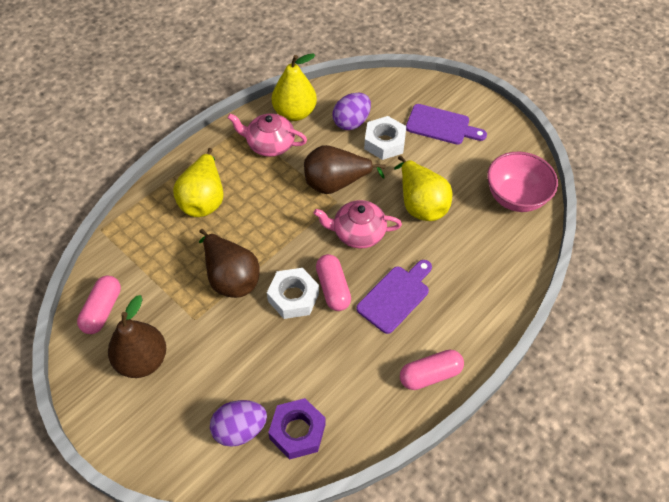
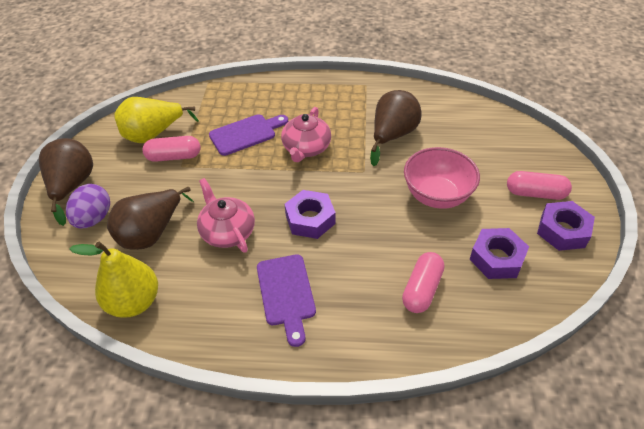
purple egg: 2 -> 1
purple nut: 1 -> 3
white nut: 2 -> 0
yellow pear: 3 -> 2

